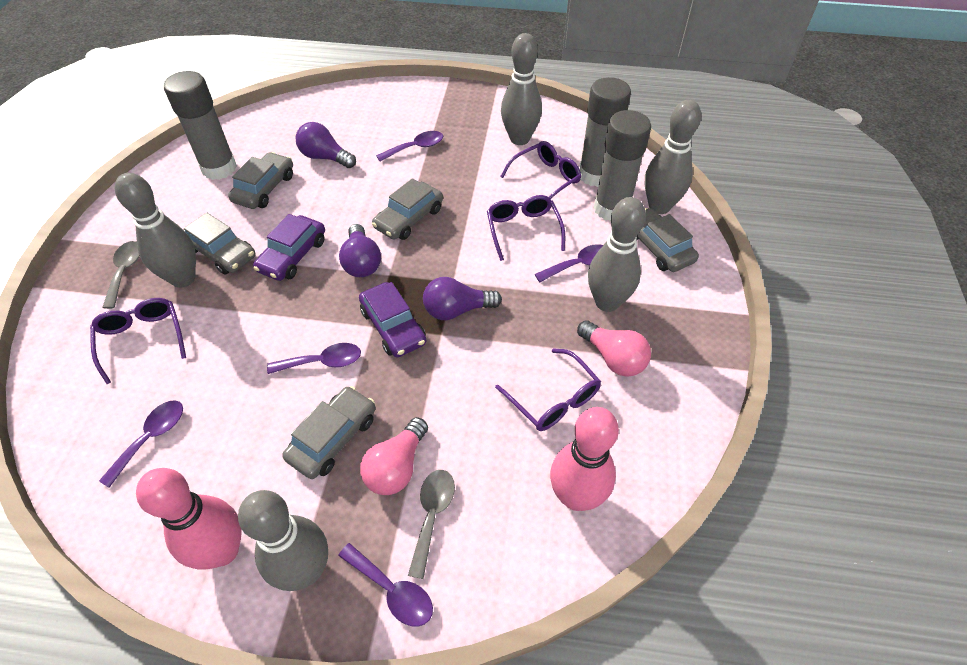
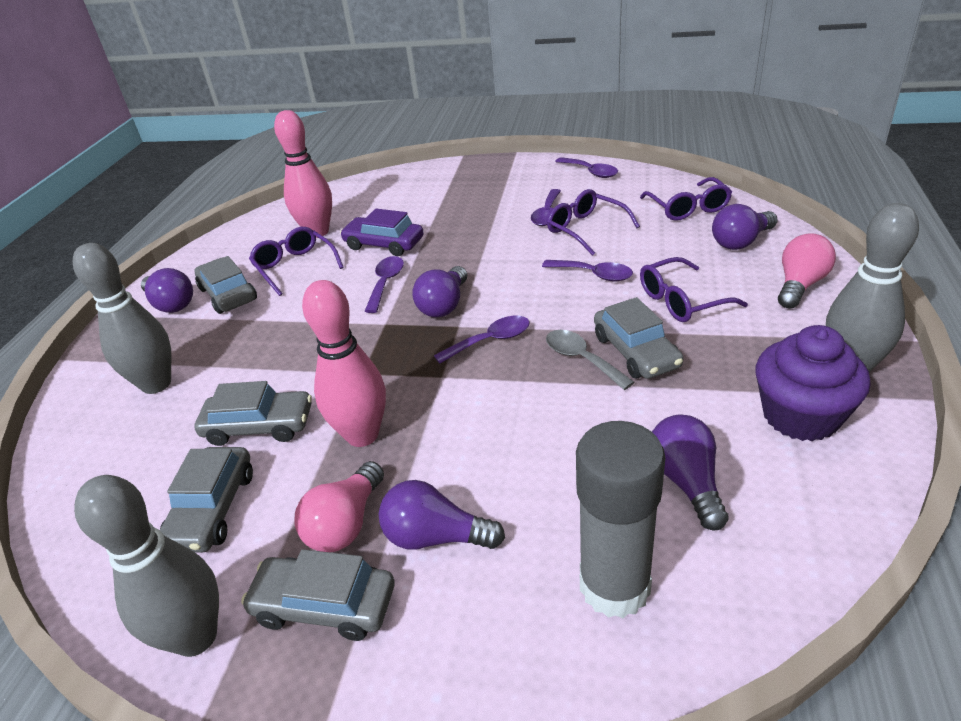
grey bowling pin: 5 -> 3
grey glue stick: 3 -> 1
grey spoon: 2 -> 1
purple car: 2 -> 1
purple cupcake: 0 -> 1
purple light bulb: 3 -> 5

